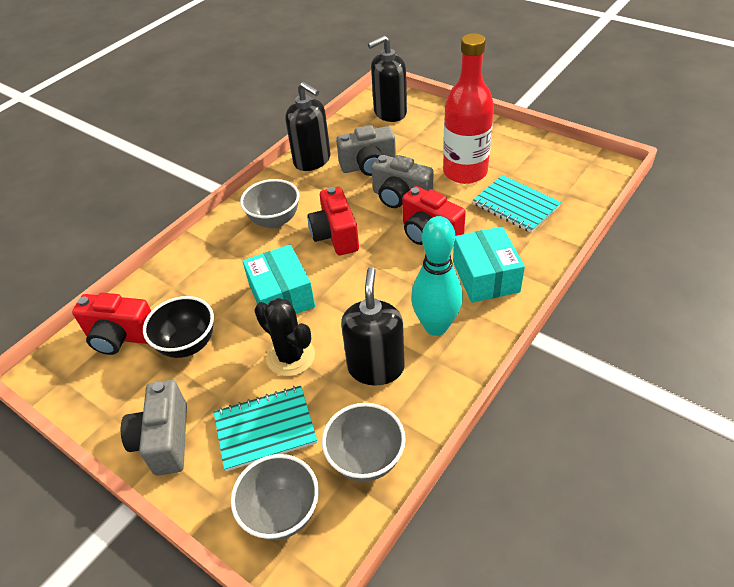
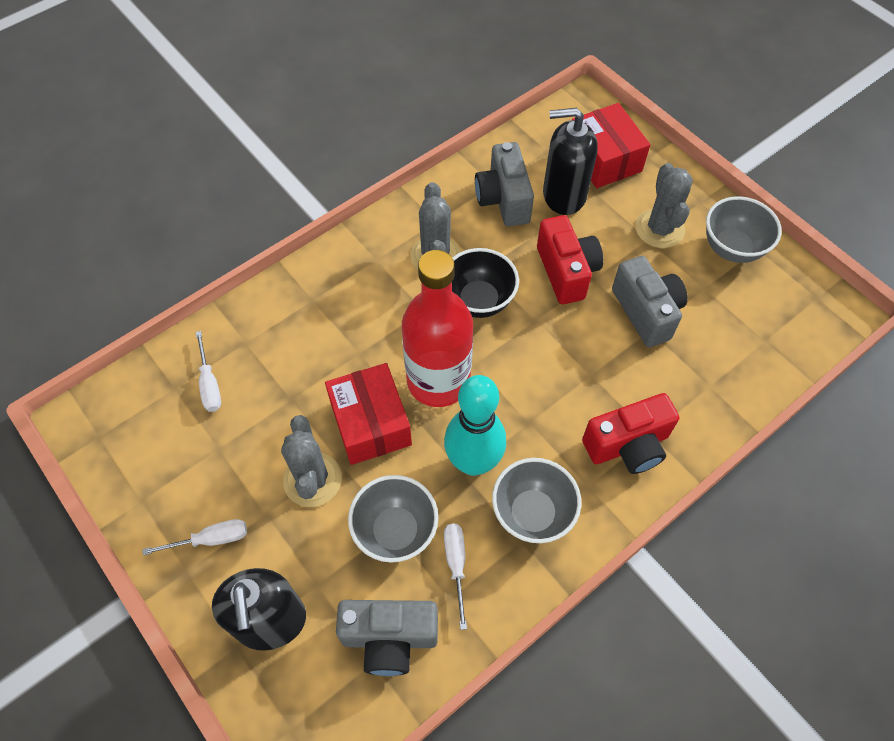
black cactus: 1 -> 0
black soap dispenser: 3 -> 2
grey cactus: 0 -> 3
red box: 0 -> 2
red camera: 3 -> 2
turquoise box: 2 -> 0
turquoise notebook: 2 -> 0
white screwdriver: 0 -> 3

